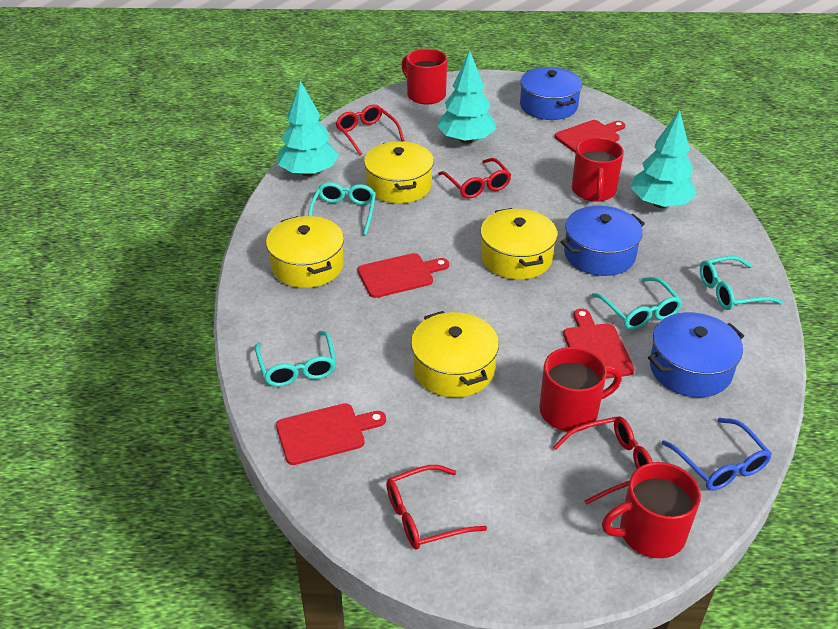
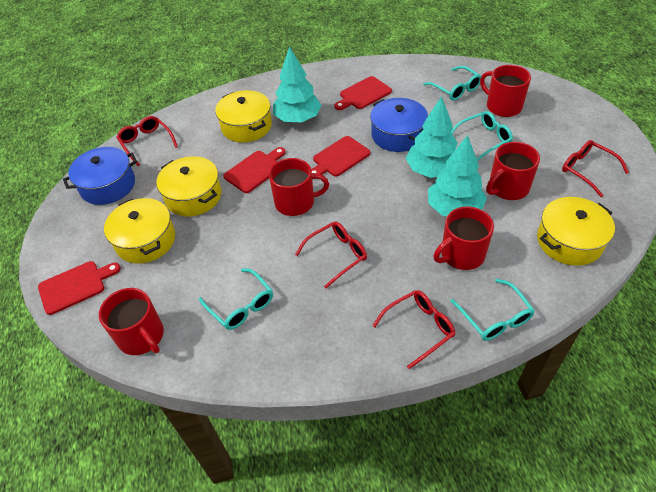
blue glasses: 1 -> 0
blue pot: 3 -> 2
red mug: 4 -> 5

